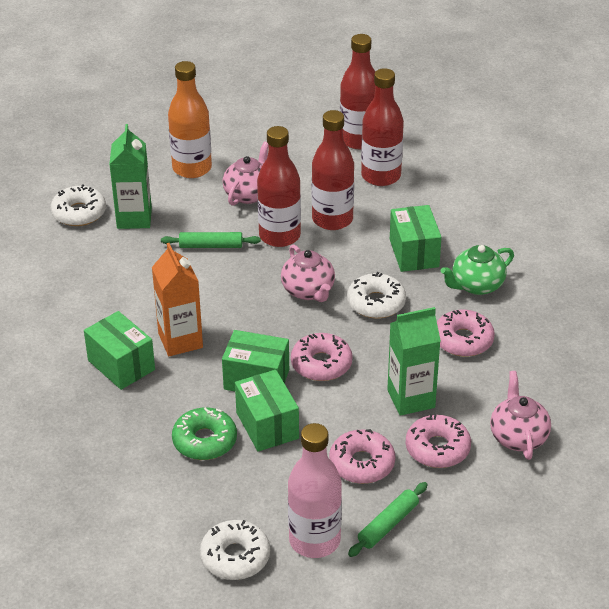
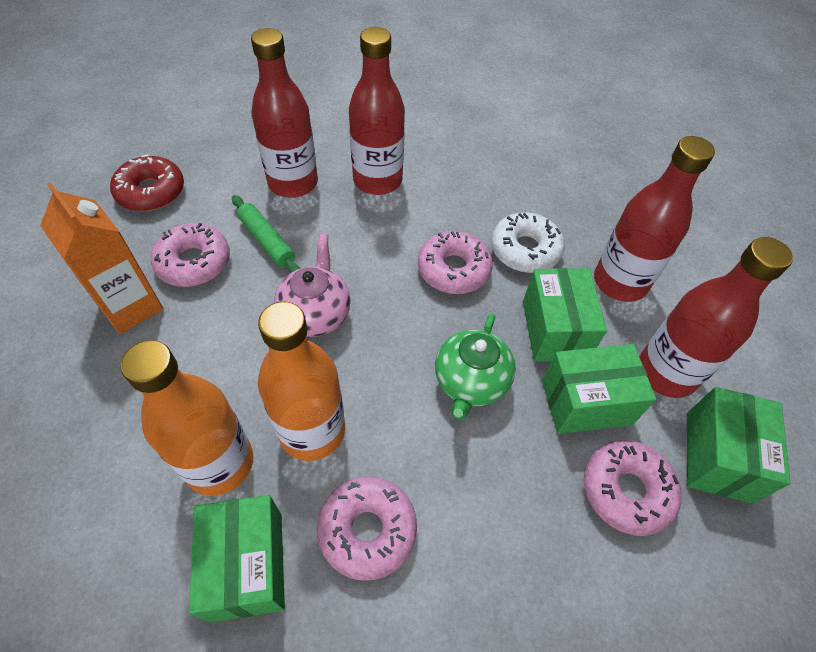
green carton: 2 -> 0
green donut: 1 -> 0
green rolling pin: 2 -> 1
orange bottle: 1 -> 2
pink bottle: 1 -> 0
pink teapot: 3 -> 1
red donut: 0 -> 1
white donut: 3 -> 1

